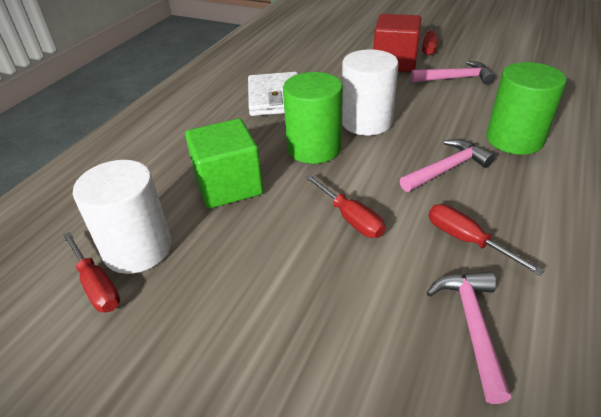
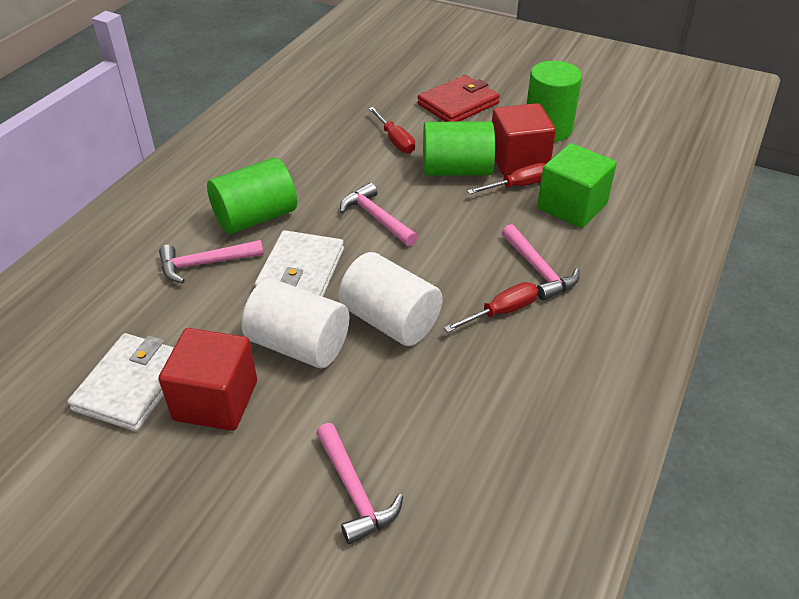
green cylinder: 2 -> 3
pink hammer: 3 -> 4
red cube: 1 -> 2
red screwdriver: 4 -> 3
red wallet: 0 -> 1
white wallet: 1 -> 2

